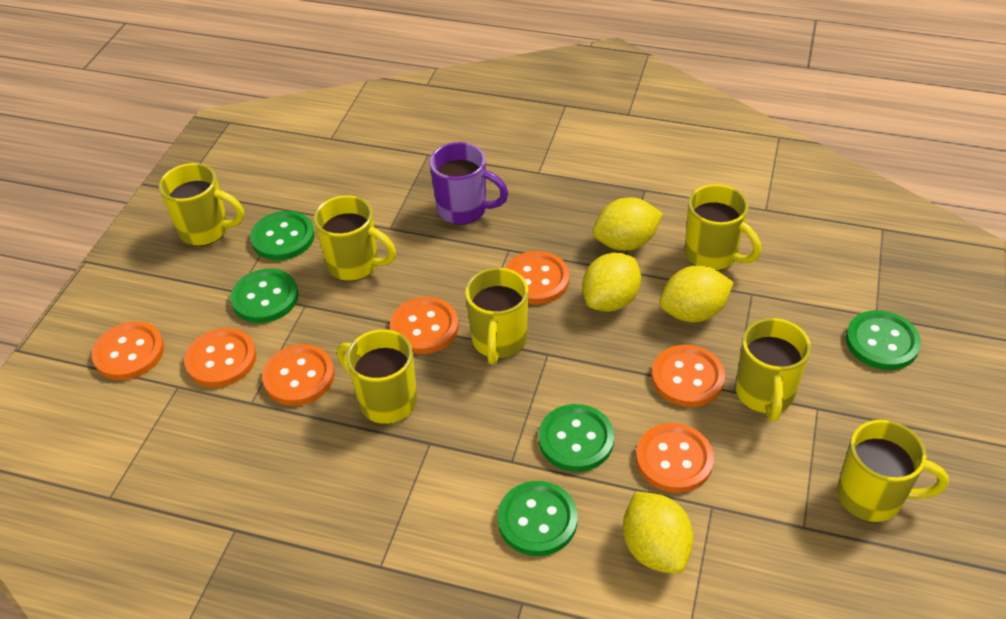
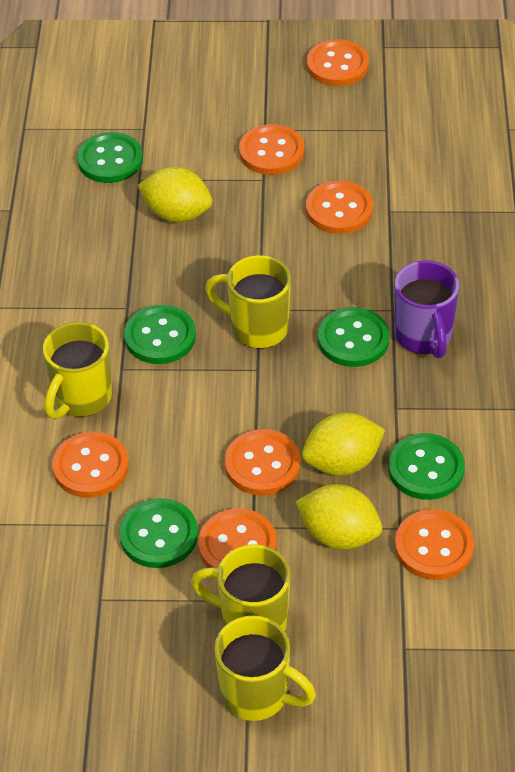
yellow lemon: 4 -> 3
yellow mug: 7 -> 4

